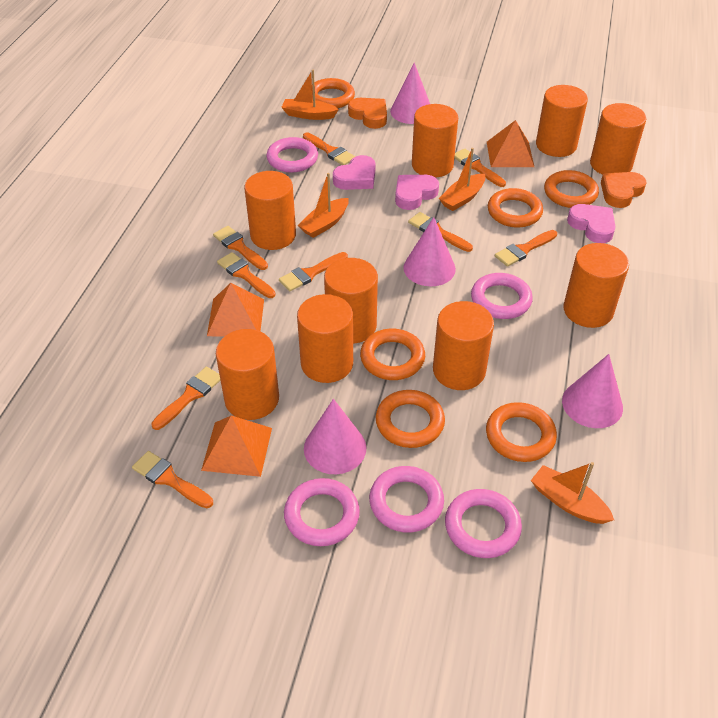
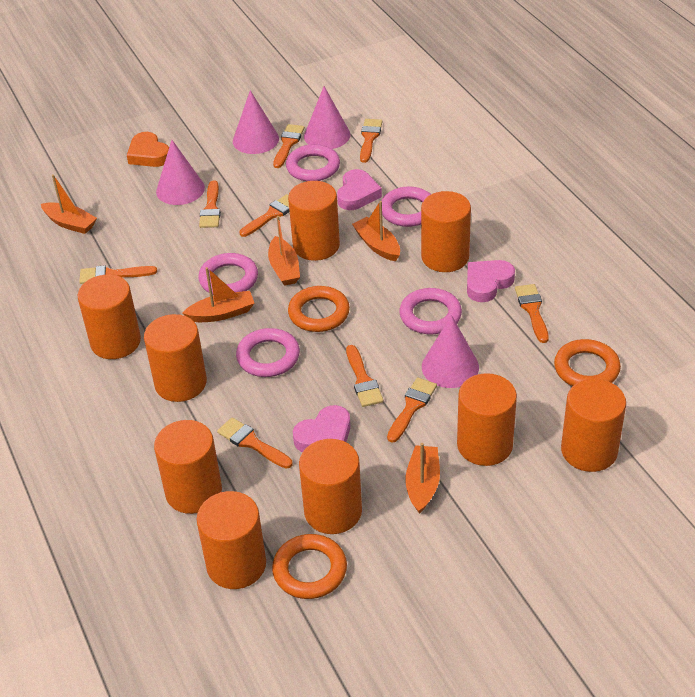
orange boat: 4 -> 5
orange heart: 2 -> 1
orange pyramid: 3 -> 0
orange ring: 6 -> 3

